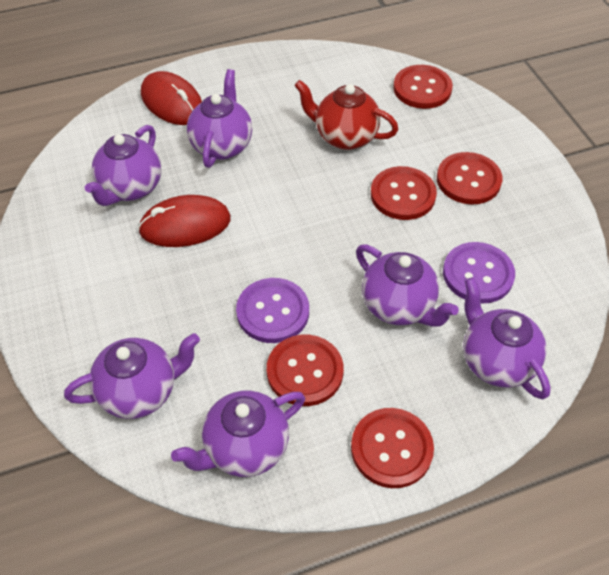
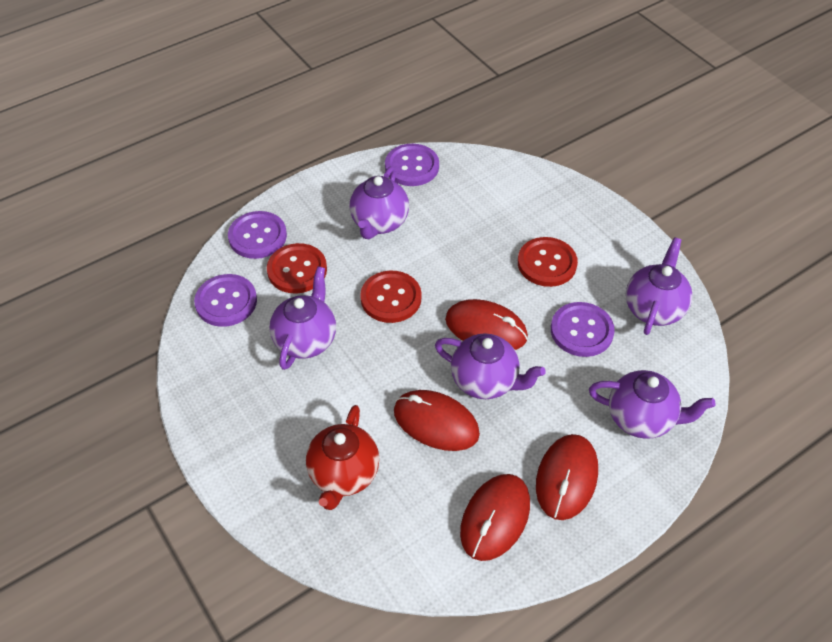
purple button: 2 -> 4
purple teapot: 6 -> 5
red button: 5 -> 3
red mouse: 2 -> 4

